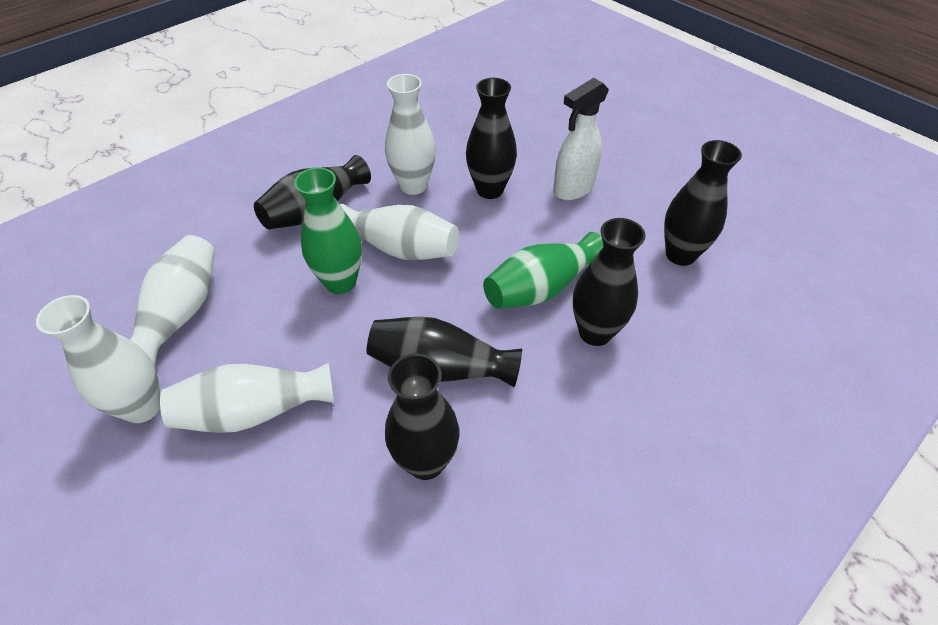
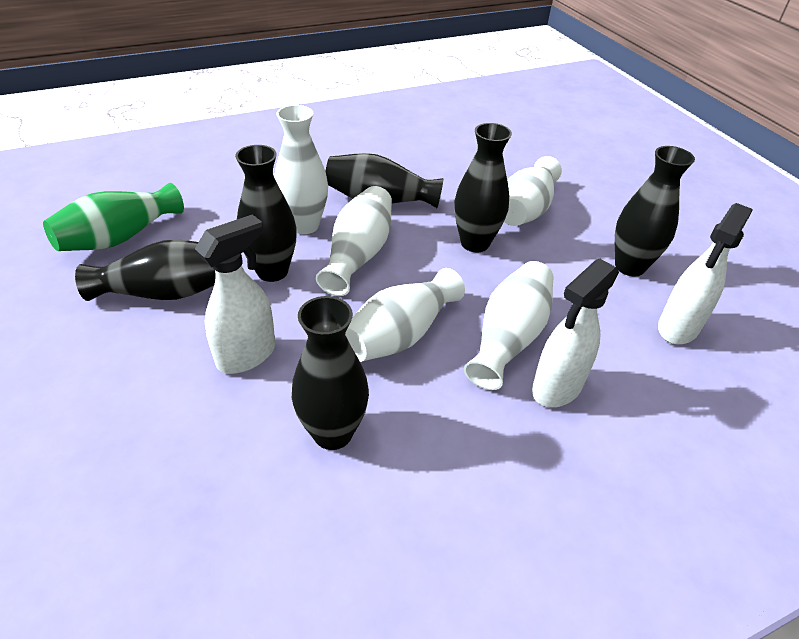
green vase: 2 -> 1
white spray bottle: 1 -> 3

